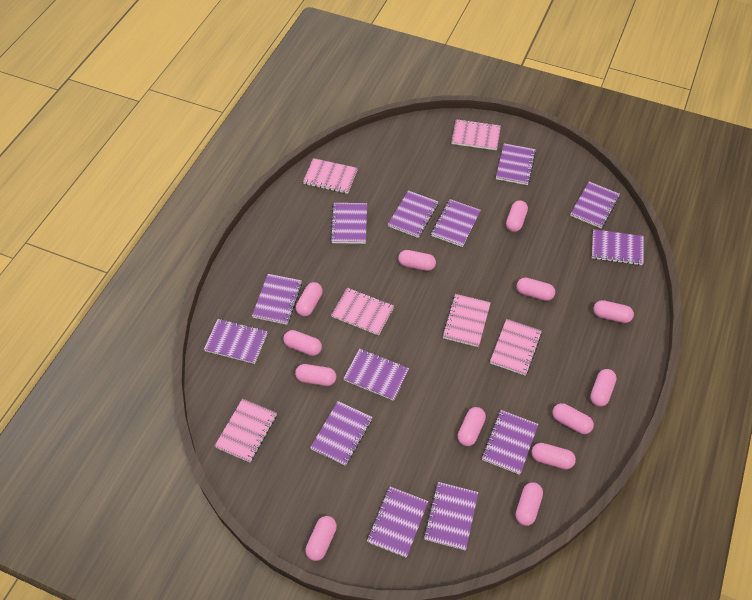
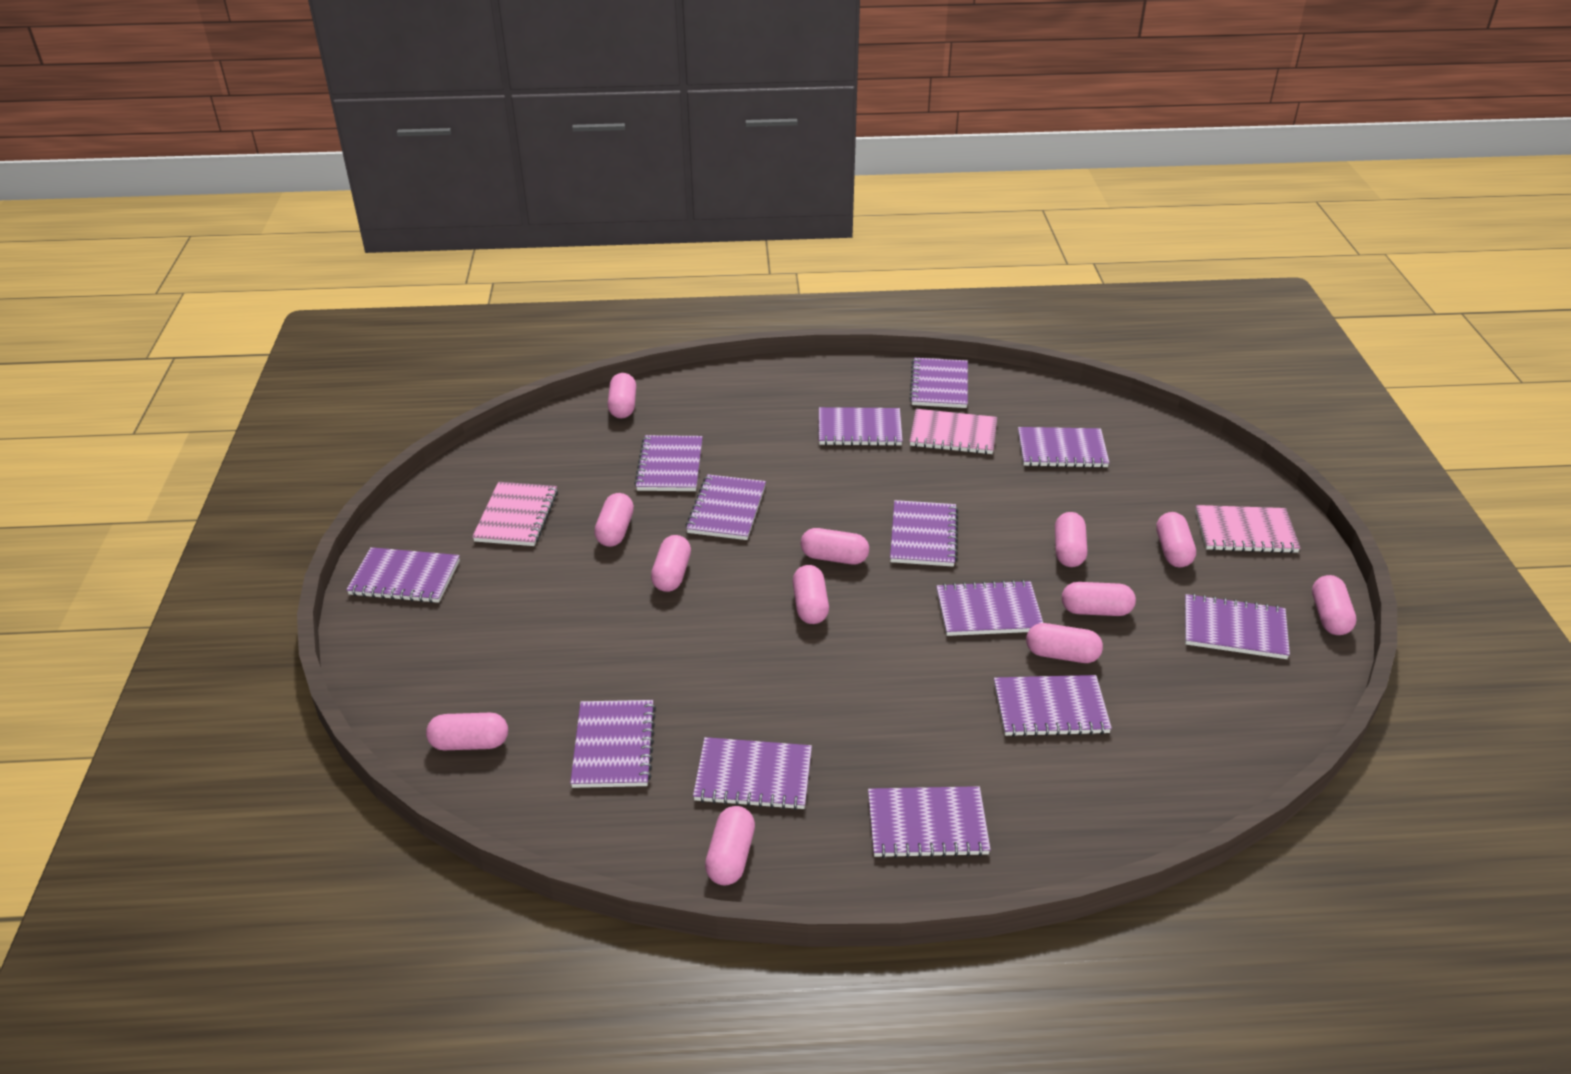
pink capsule: 13 -> 12
pink notebook: 6 -> 3

